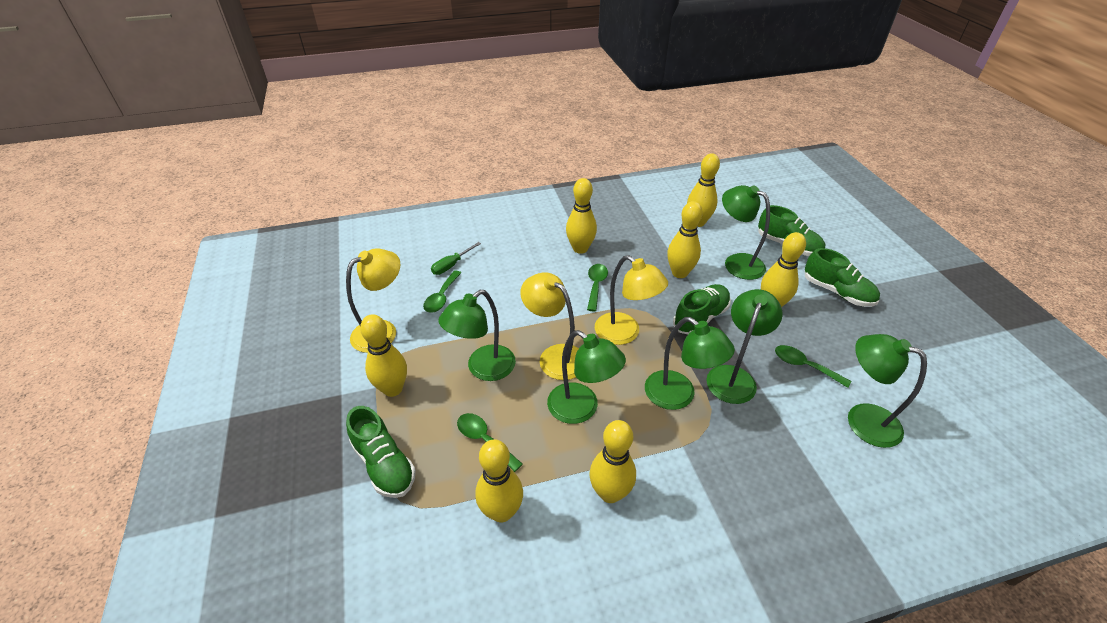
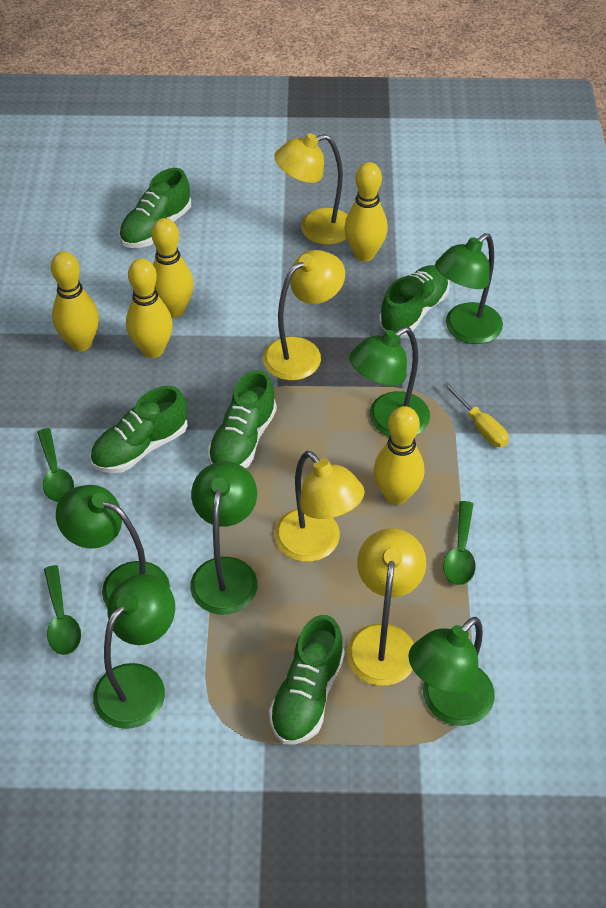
green screwdriver: 1 -> 0
green shoe: 4 -> 5
green spoon: 4 -> 3
yellow bowling pin: 7 -> 5
yellow lamp: 3 -> 4
yellow screwdriver: 0 -> 1

